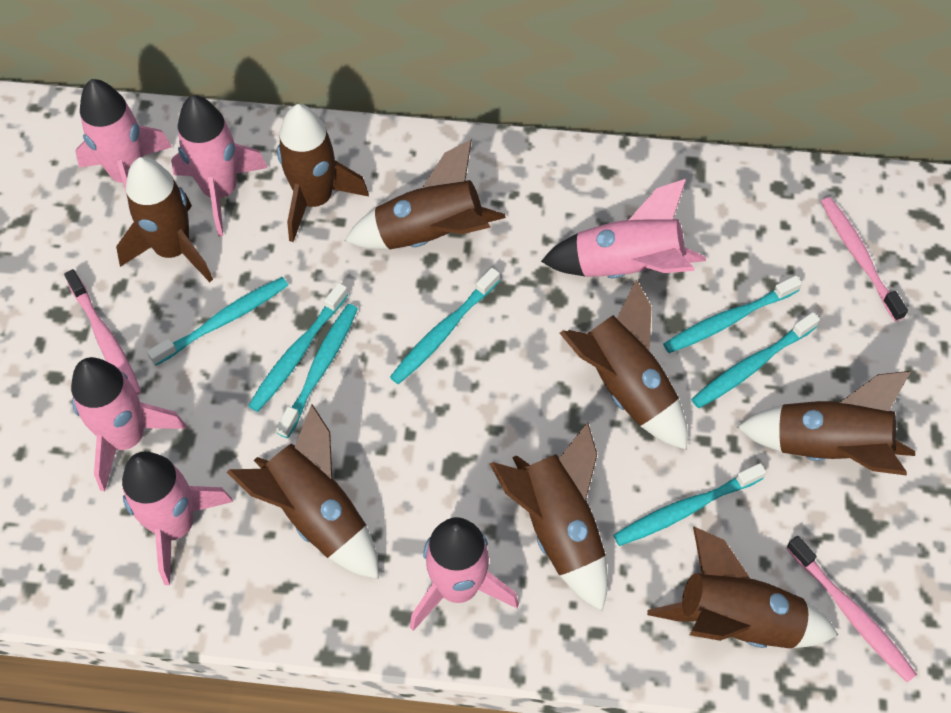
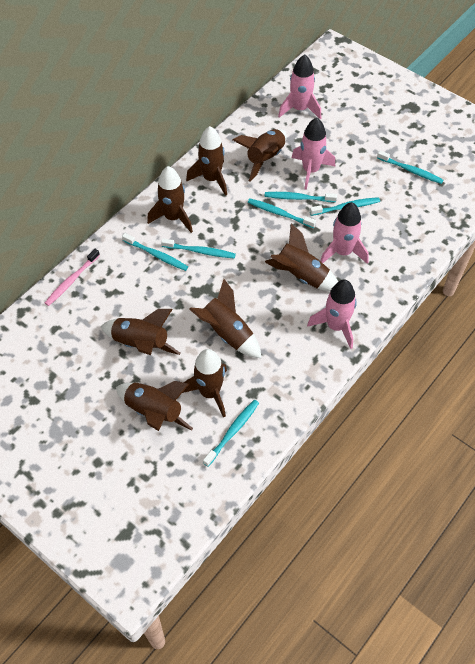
pink rocket: 6 -> 4
pink toothbrush: 3 -> 1

